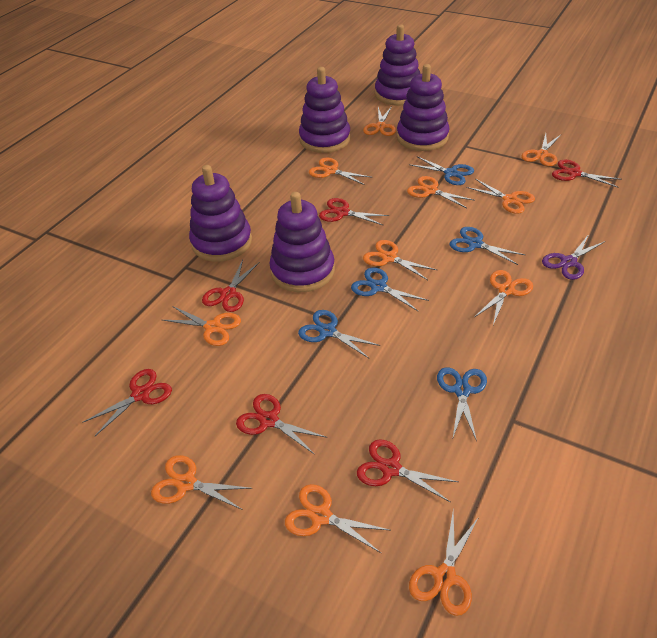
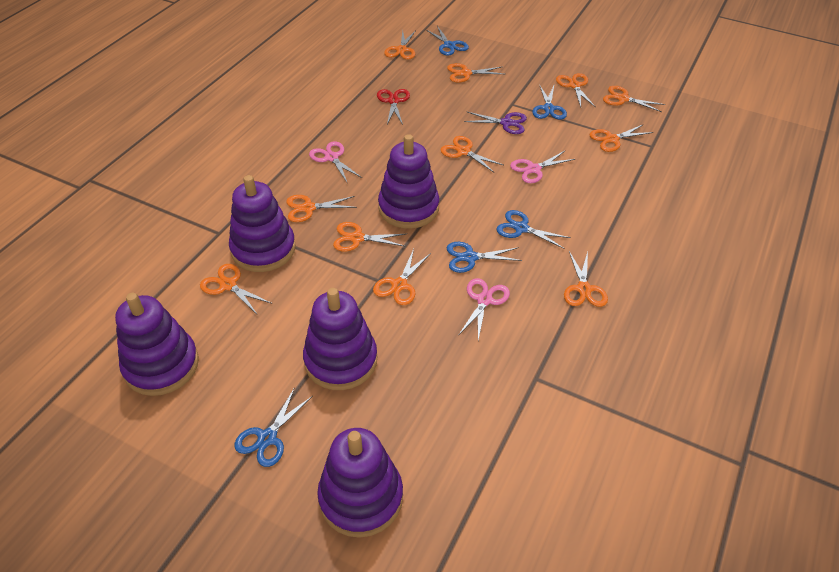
pink scissors: 0 -> 3
red scissors: 6 -> 1

